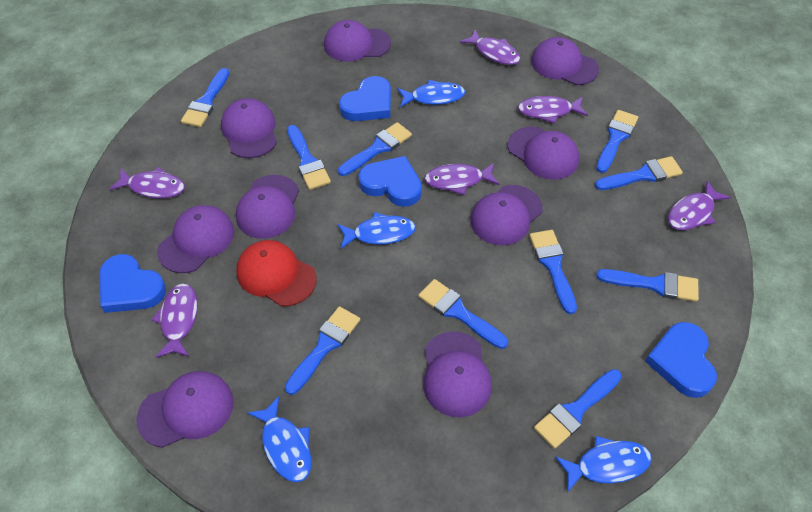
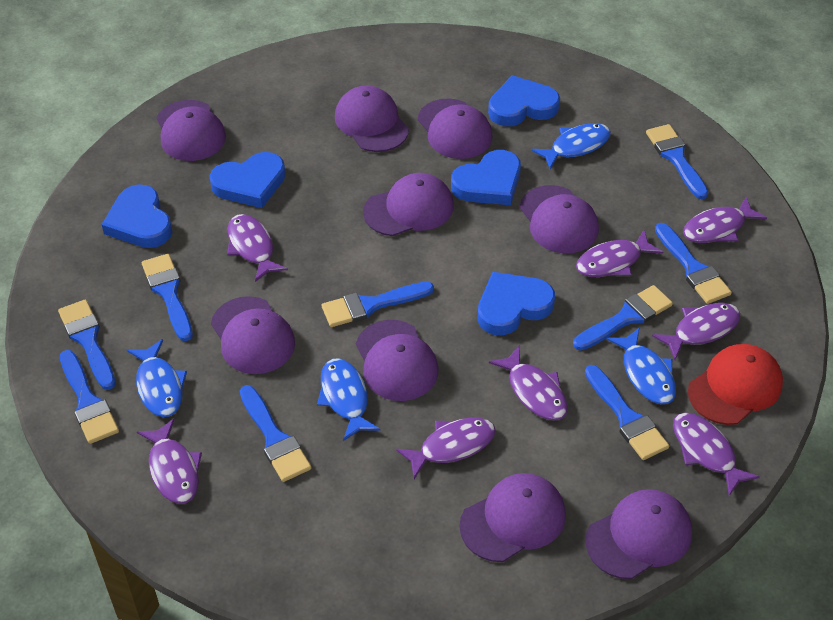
blue brush: 10 -> 9
blue heart: 4 -> 5
purple fish: 6 -> 8

